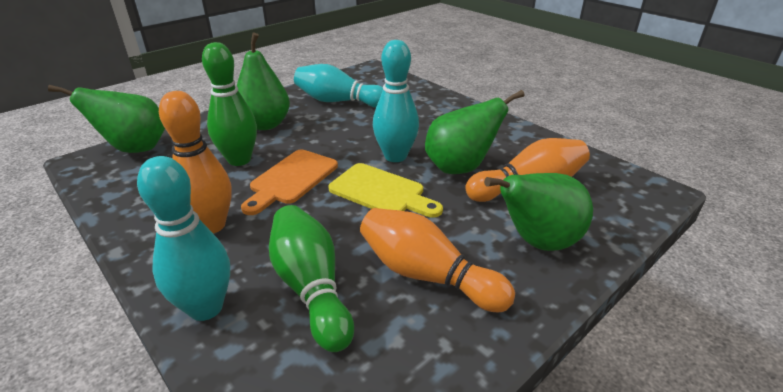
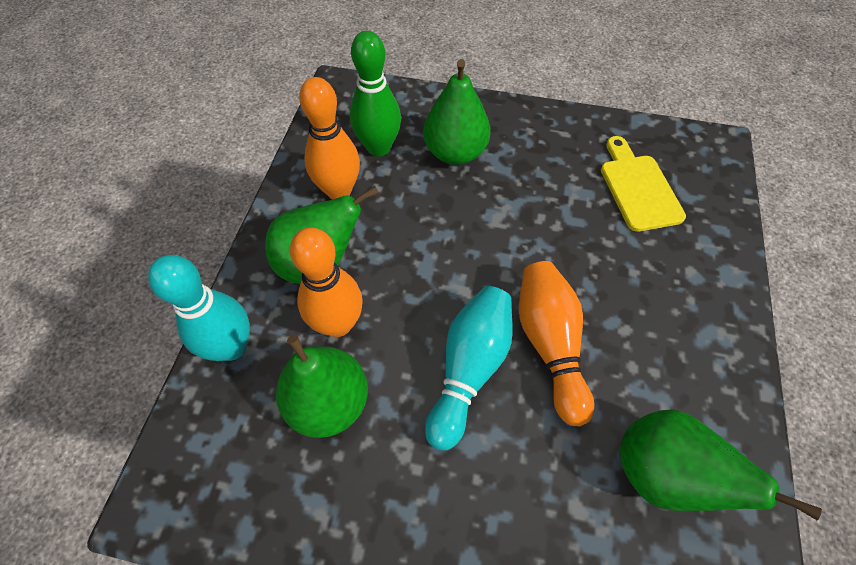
green bowling pin: 2 -> 1
orange cutting board: 1 -> 0
turquoise bowling pin: 3 -> 2

